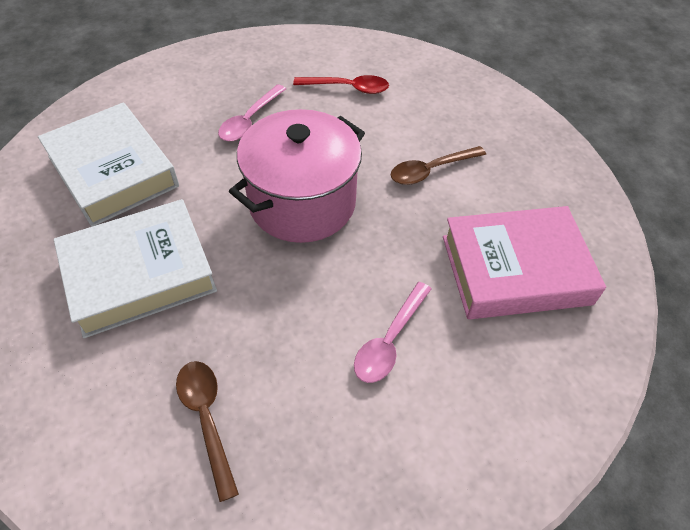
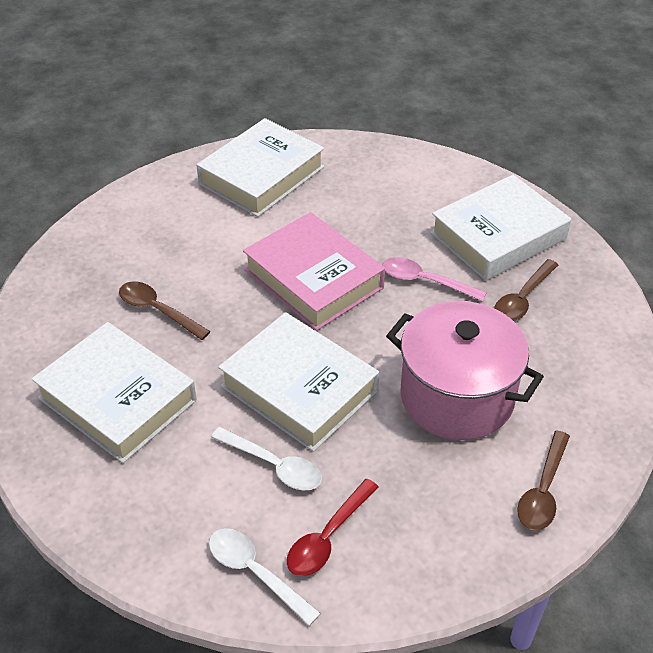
brown spoon: 2 -> 3
pink spoon: 2 -> 1
white book: 2 -> 4
white spoon: 0 -> 2

